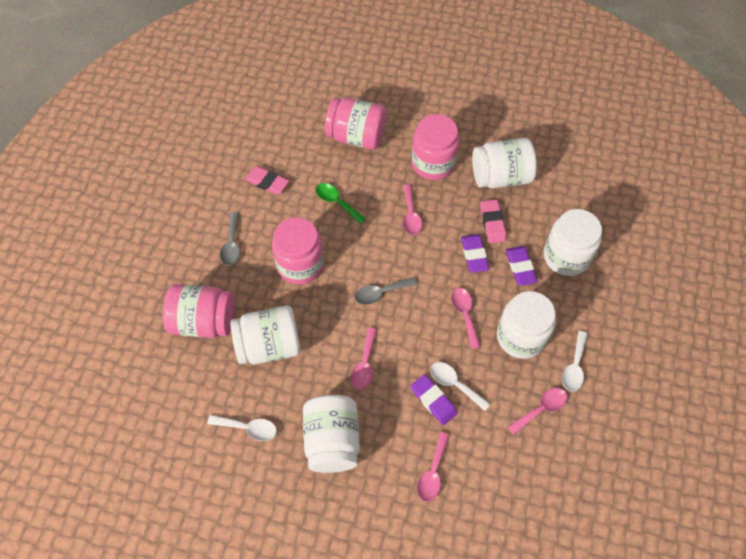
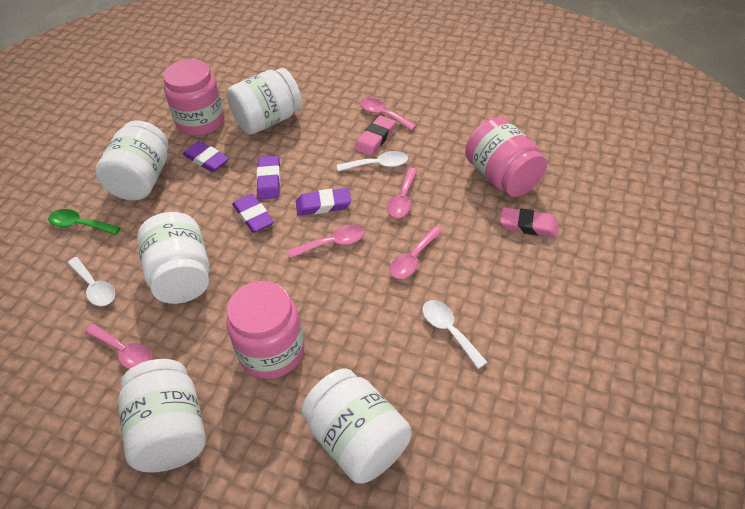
grey spoon: 2 -> 0
pink jar: 4 -> 3
purple eraser: 3 -> 4

